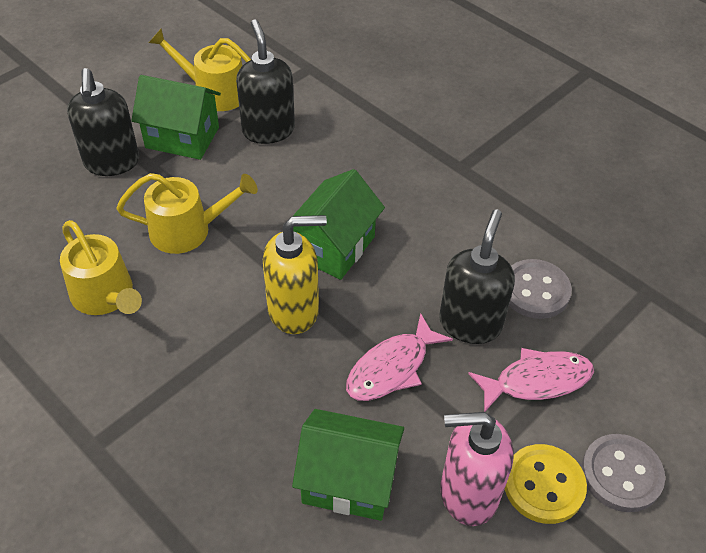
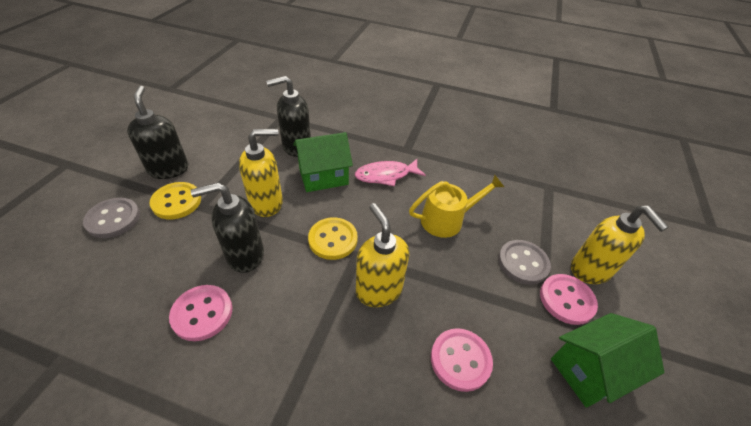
green house: 3 -> 2
pink button: 0 -> 3
pink fish: 2 -> 1
pink soap dispenser: 1 -> 0
yellow button: 1 -> 2
yellow soap dispenser: 1 -> 3
yellow watering can: 3 -> 1

